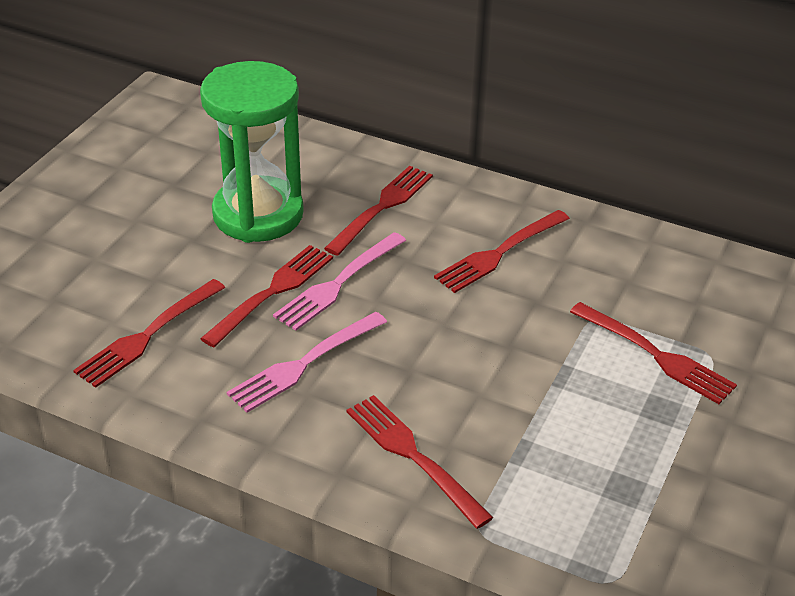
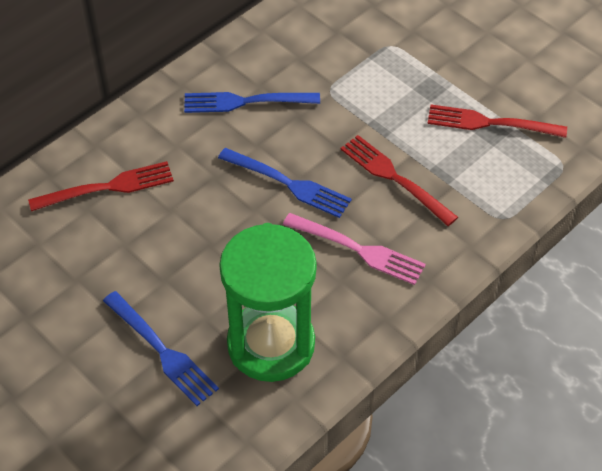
blue fork: 0 -> 3
pink fork: 2 -> 1
red fork: 6 -> 3

